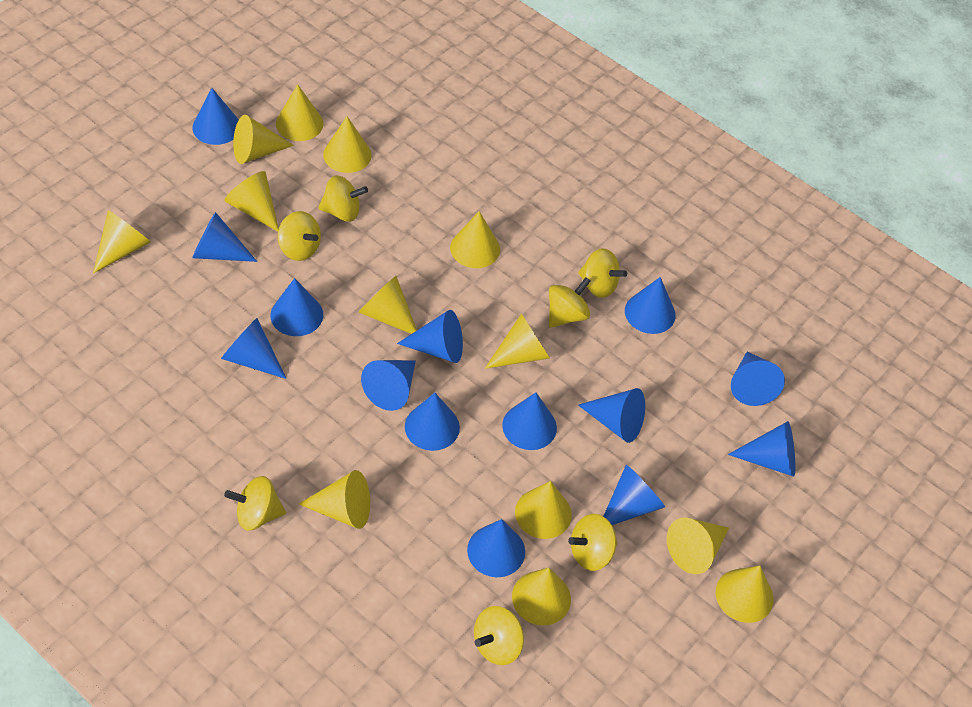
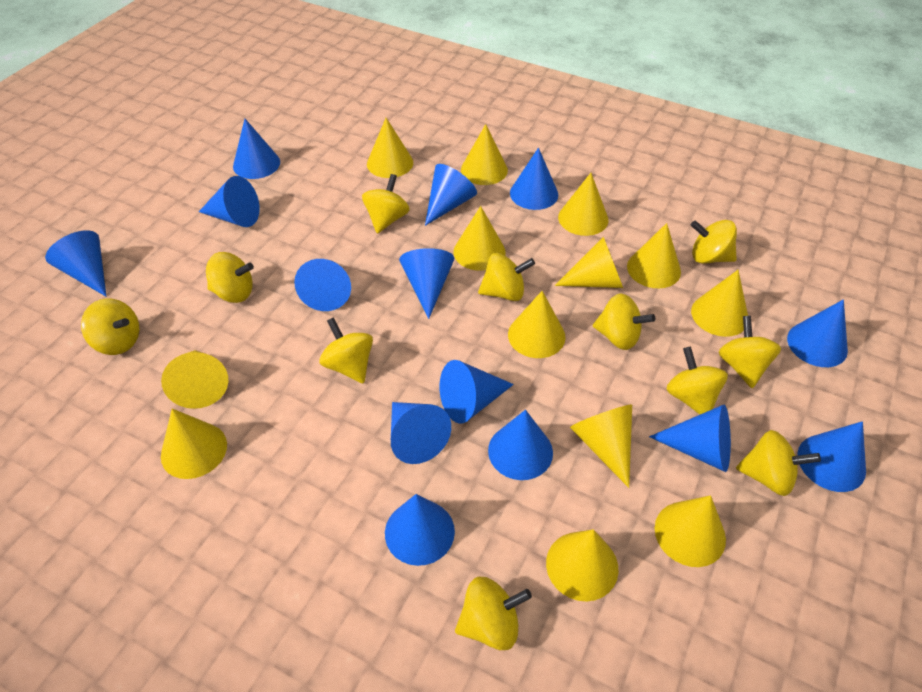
yellow spinning top: 7 -> 11

